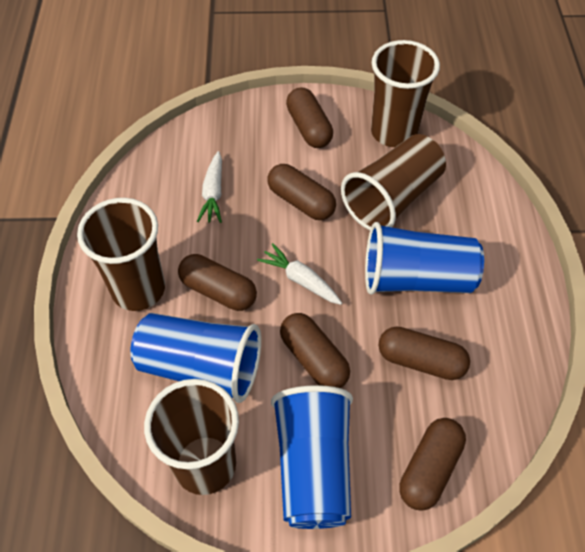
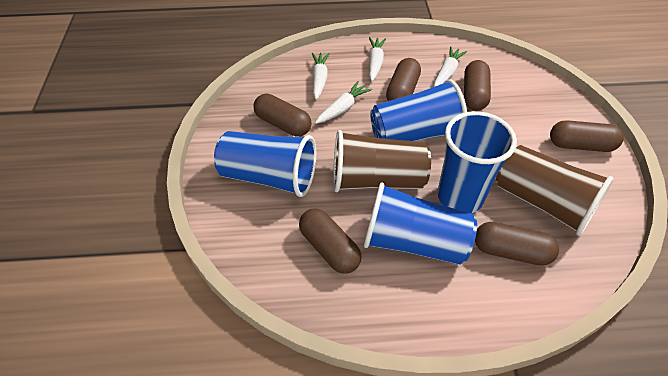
blue cup: 3 -> 4
brown cup: 4 -> 2
white carrot: 2 -> 4

